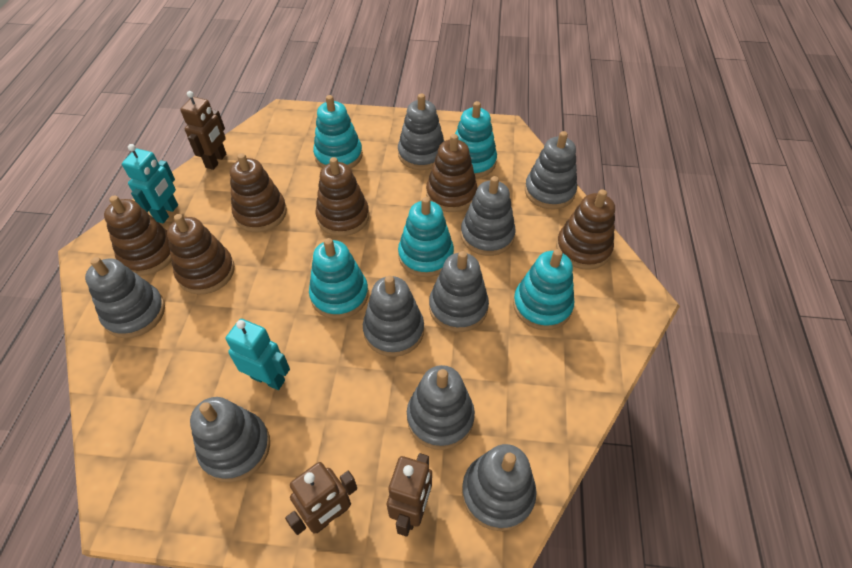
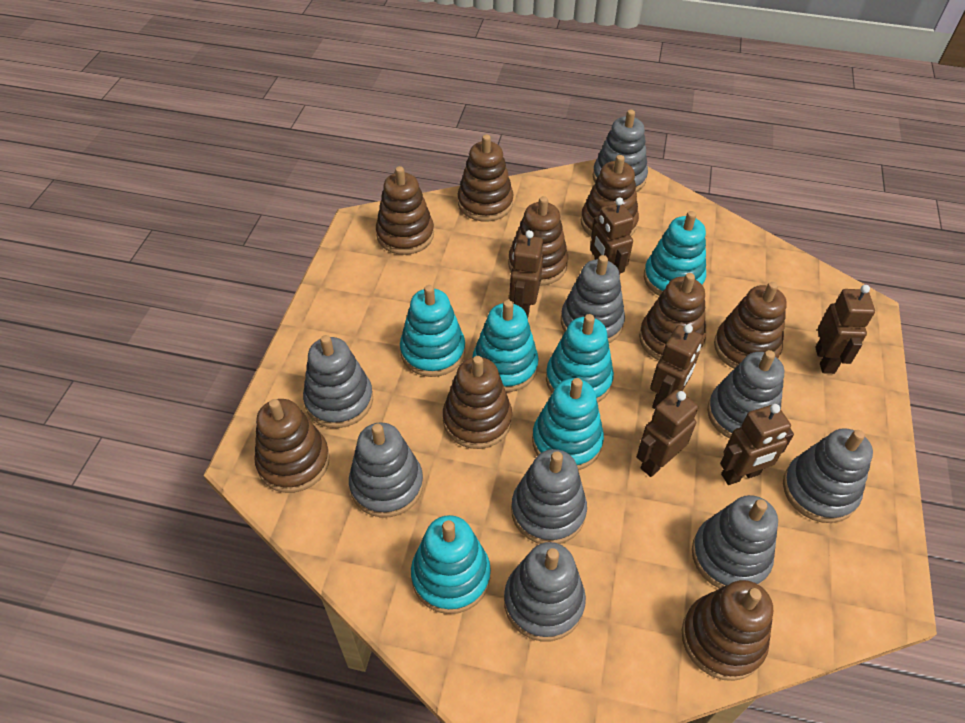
brown robot: 3 -> 6
brown stacking toy: 6 -> 9
turquoise robot: 2 -> 0
turquoise stacking toy: 5 -> 6

